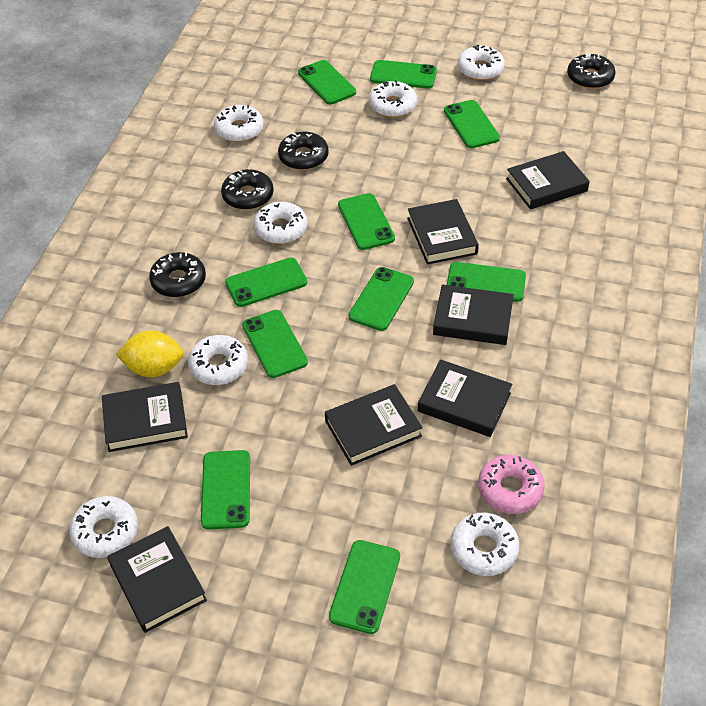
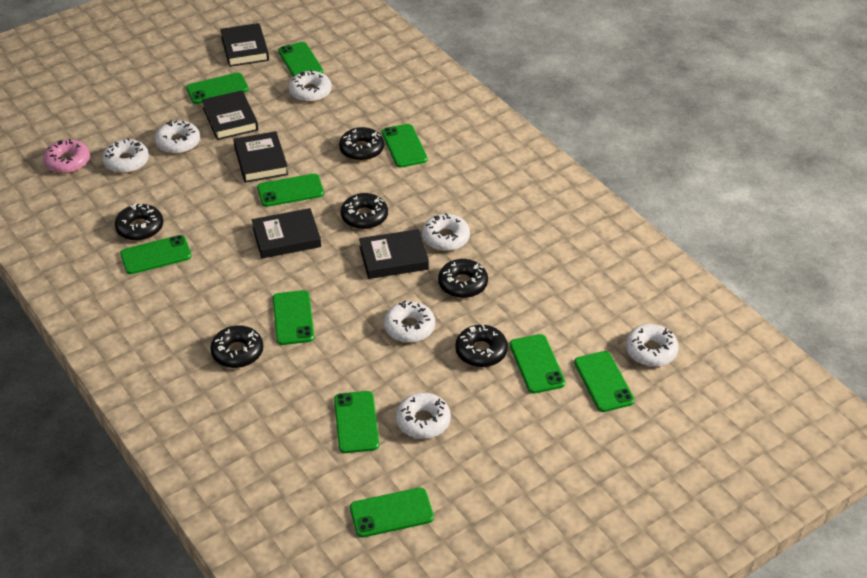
black book: 7 -> 5
black donut: 4 -> 6
yellow lemon: 1 -> 0

